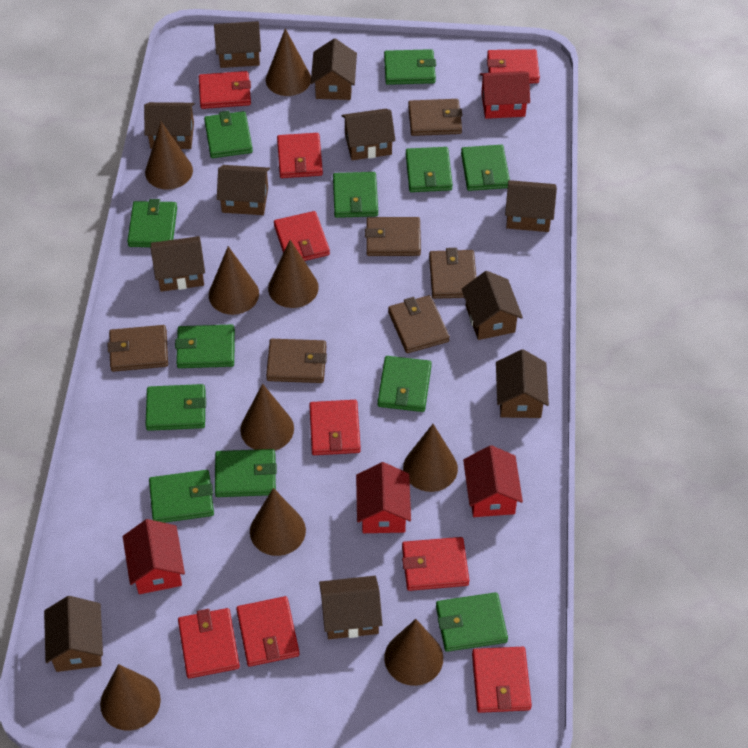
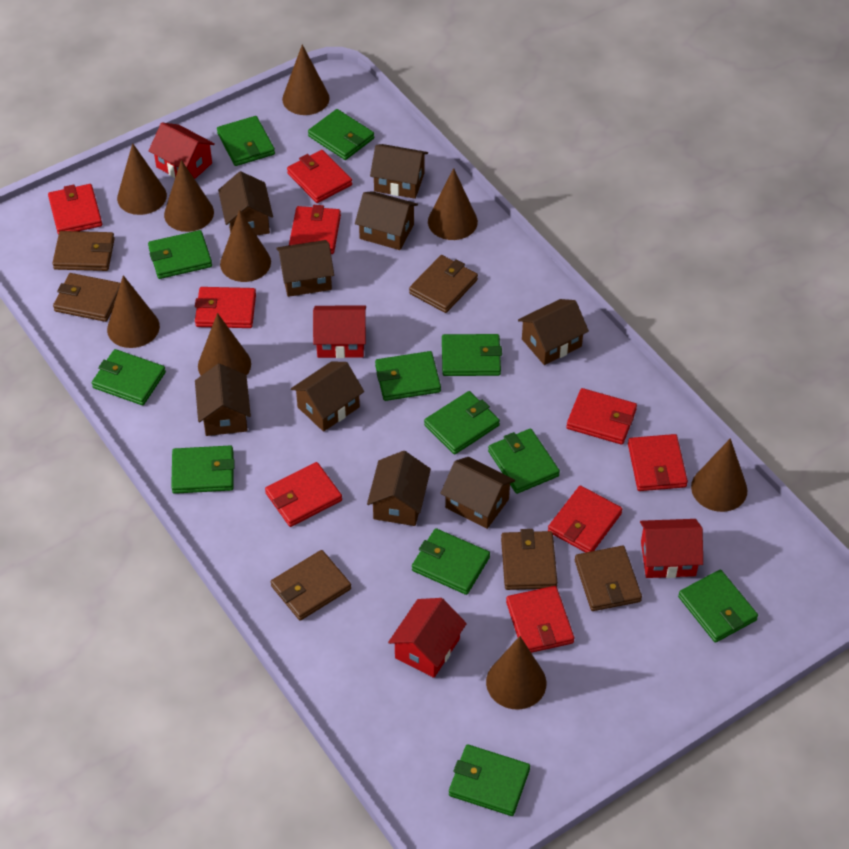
brown house: 11 -> 9

